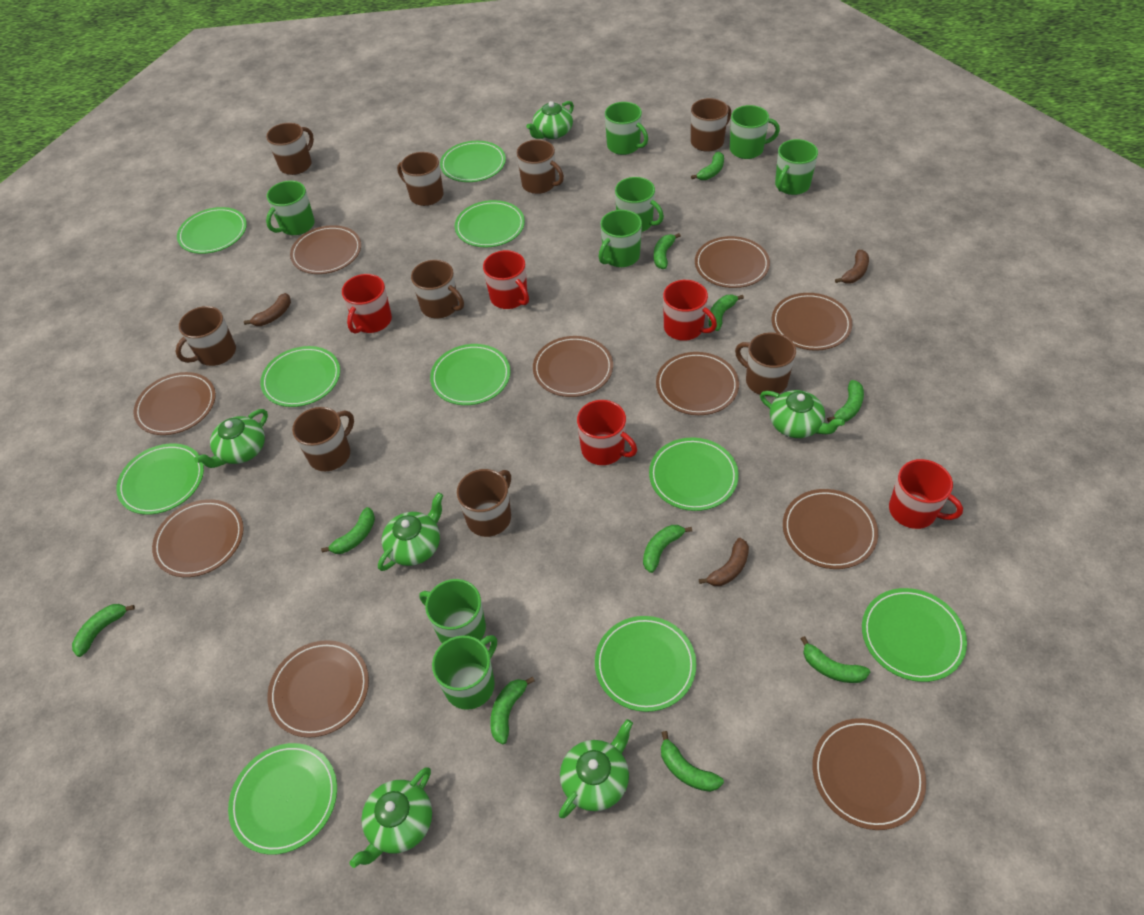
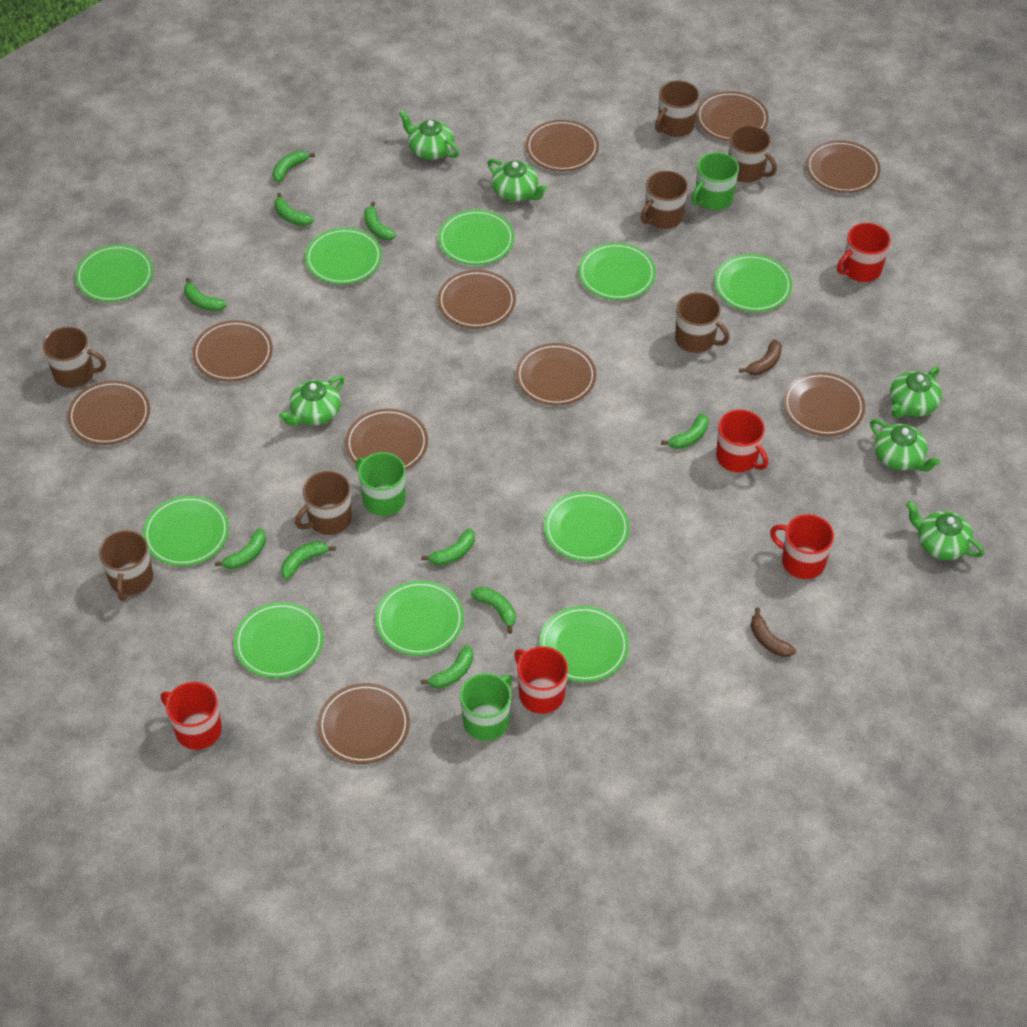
brown banana: 3 -> 2
brown mug: 9 -> 7
green mug: 8 -> 3

